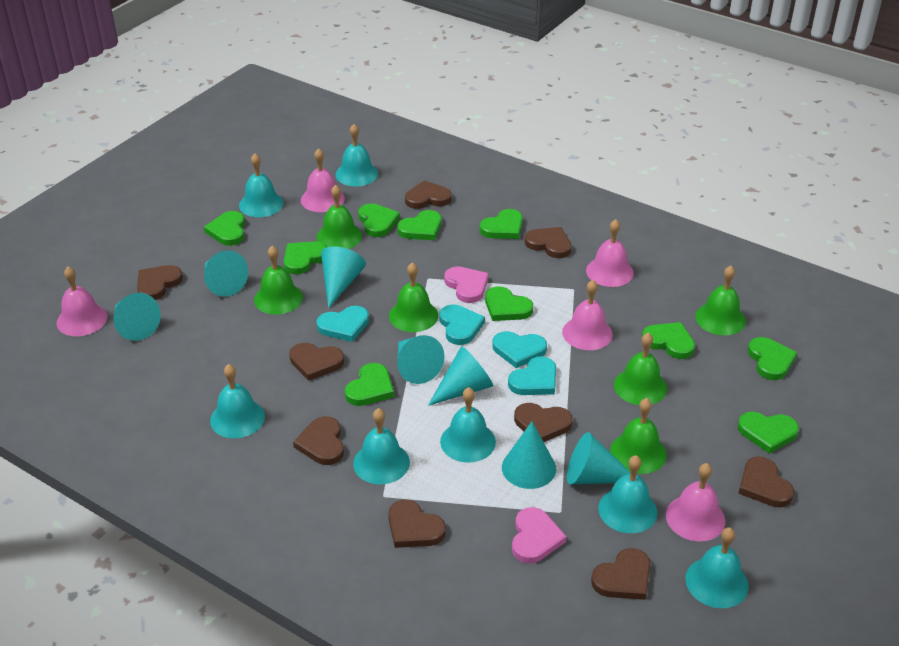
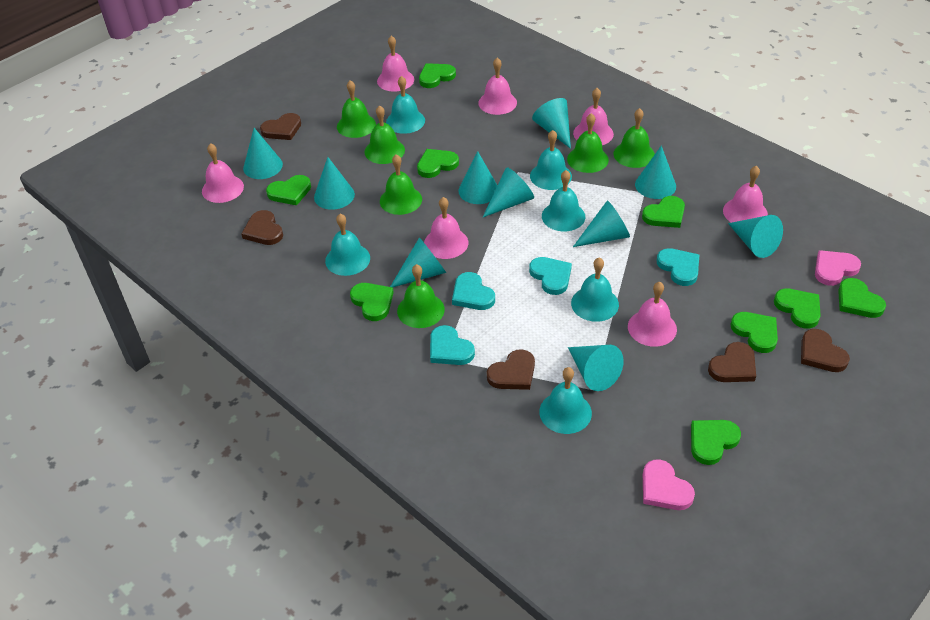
brown heart: 9 -> 5
green heart: 10 -> 9
pink bell: 5 -> 7
turquoise bell: 7 -> 6
turquoise cone: 7 -> 10

